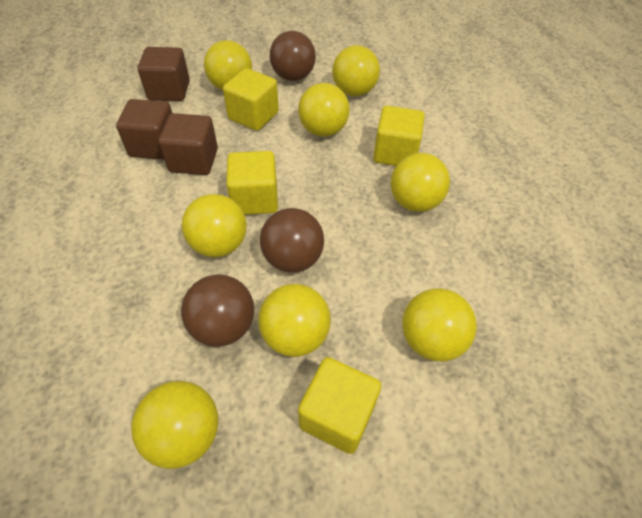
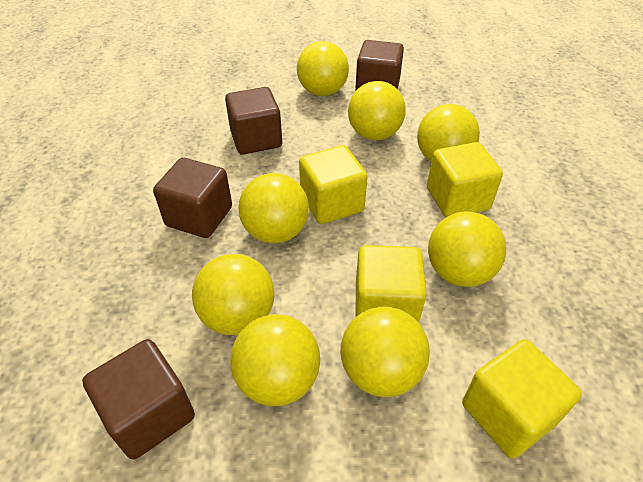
brown ball: 3 -> 0
brown cube: 3 -> 4

